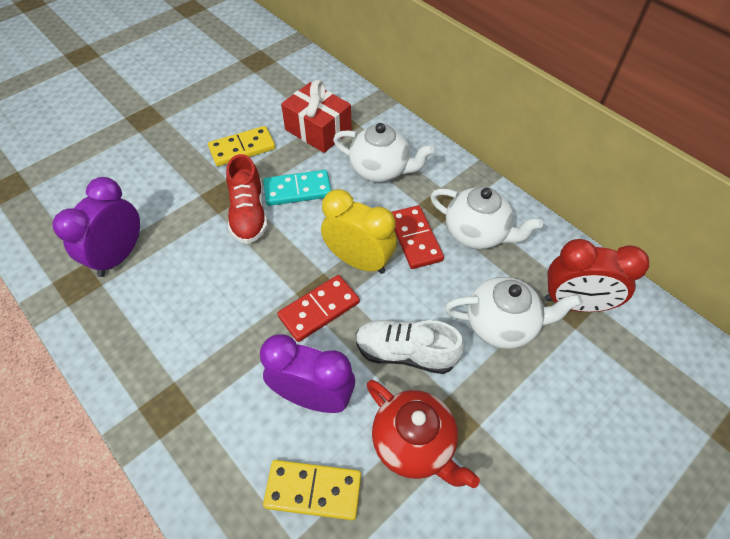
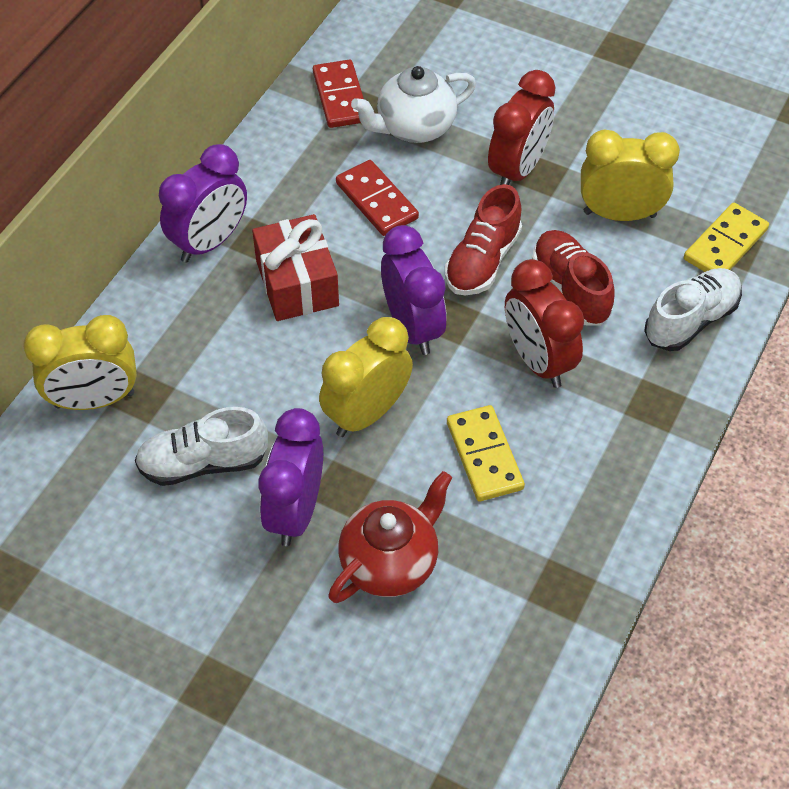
purple clock: 2 -> 3
red clock: 1 -> 2
red shoe: 1 -> 2
turquoise domino: 1 -> 0
white shoe: 1 -> 2
white teapot: 3 -> 1
yellow clock: 1 -> 3

